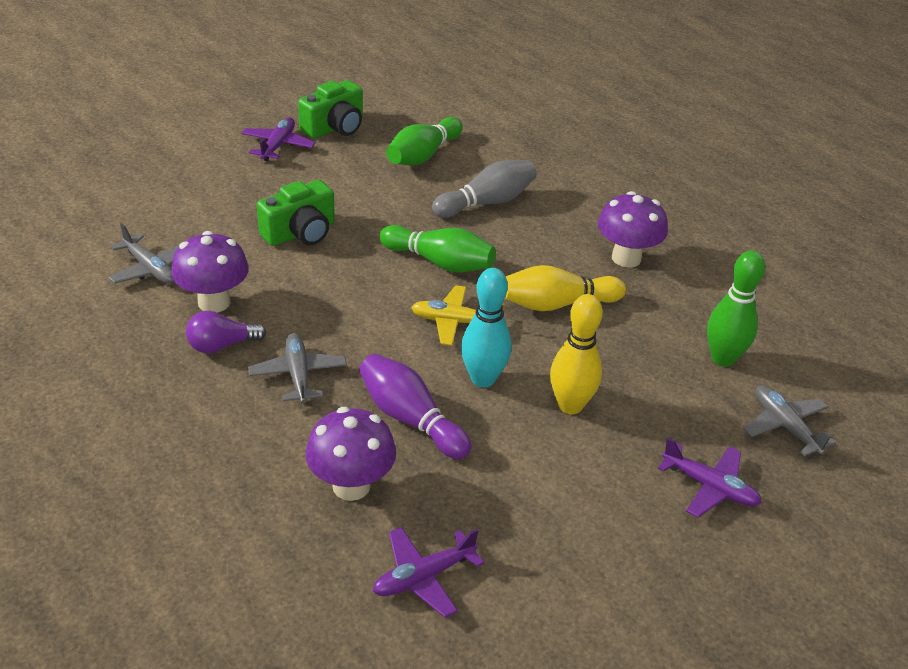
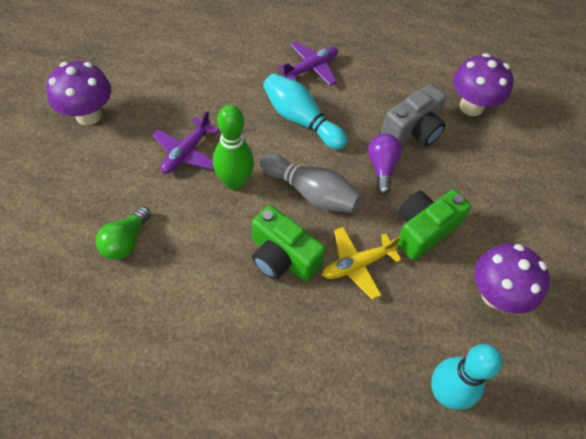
green bowling pin: 3 -> 1
green light bulb: 0 -> 1
grey camera: 0 -> 1
grey plane: 3 -> 0
purple bowling pin: 1 -> 0
purple plane: 3 -> 2
turquoise bowling pin: 1 -> 2
yellow bowling pin: 2 -> 0

